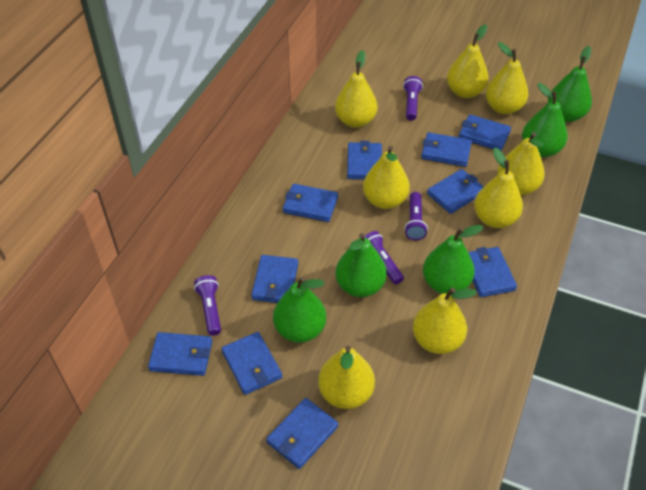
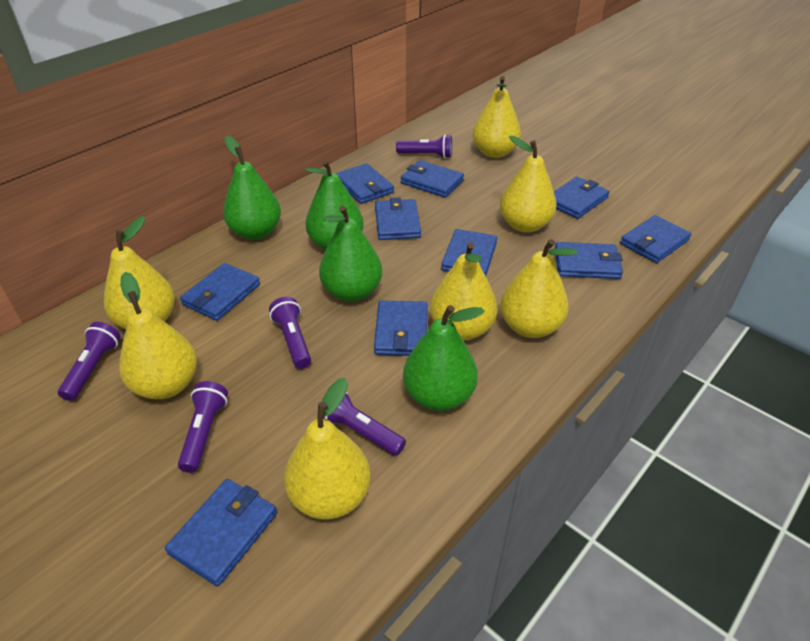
green pear: 5 -> 4
purple flashlight: 4 -> 5
yellow pear: 8 -> 7

